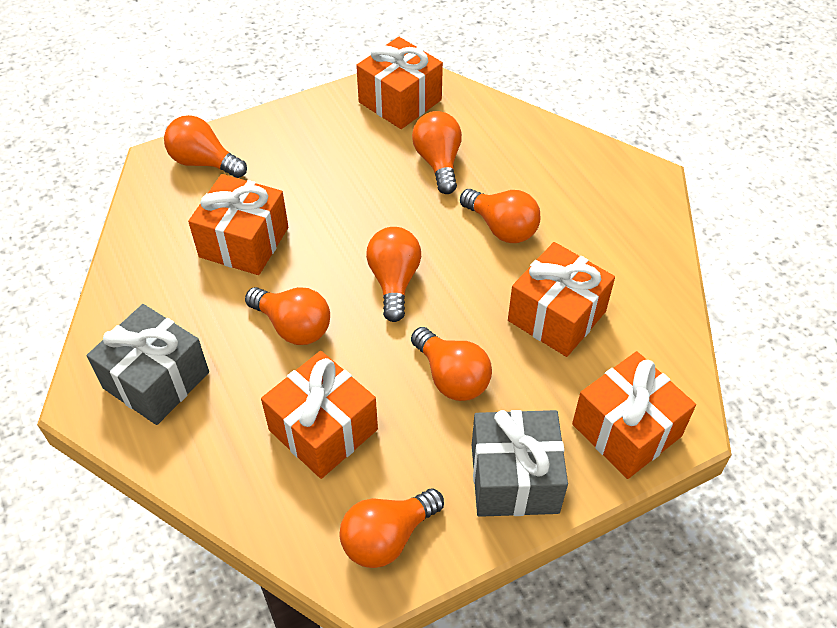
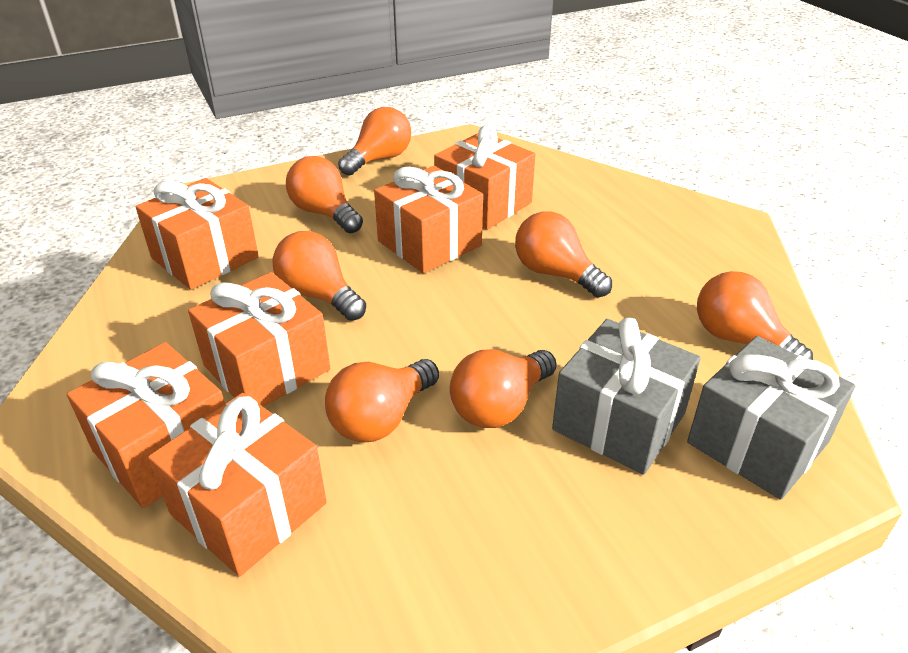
orange gift: 5 -> 6

